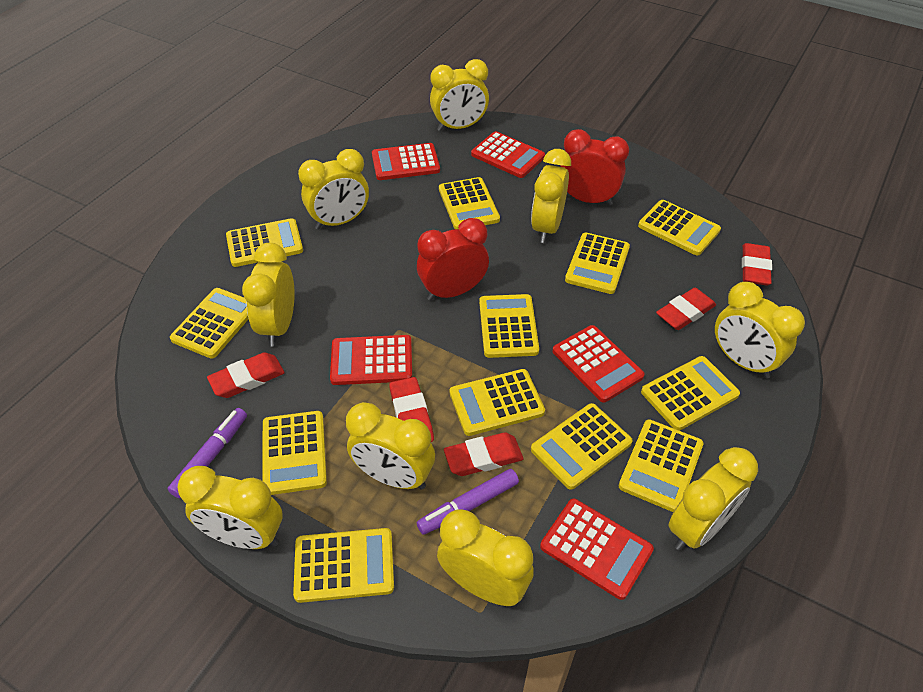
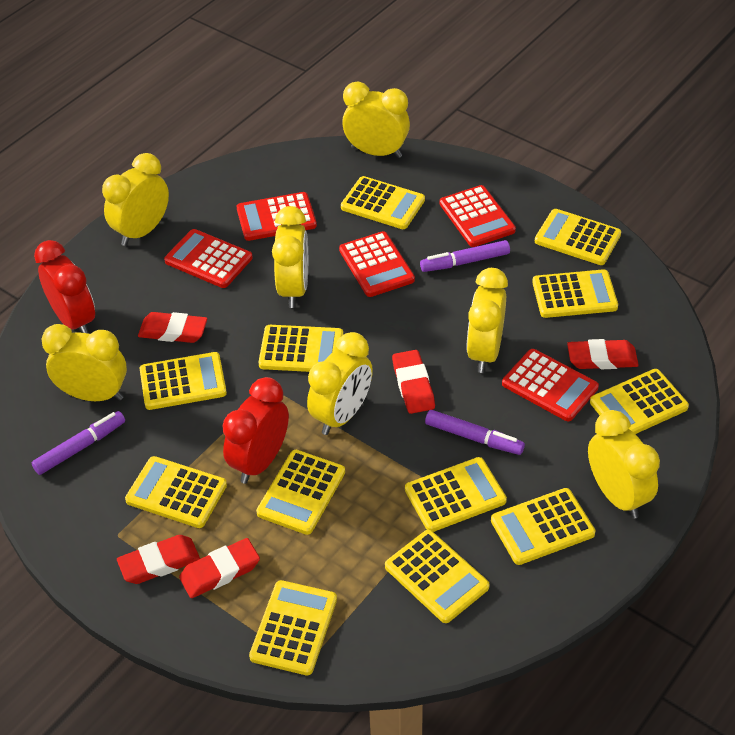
purple marker: 2 -> 3
yellow clock: 9 -> 7

